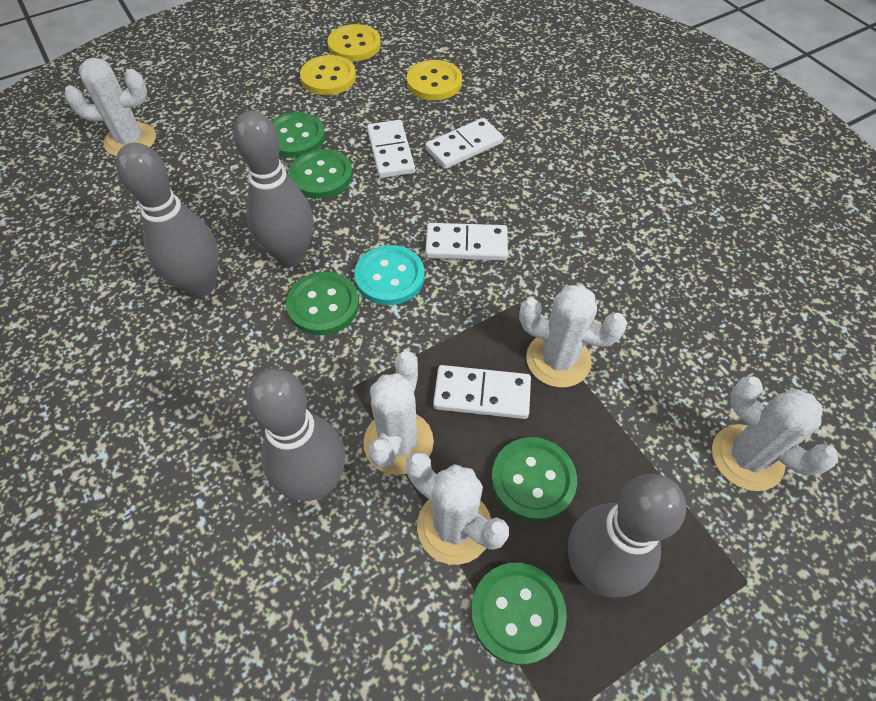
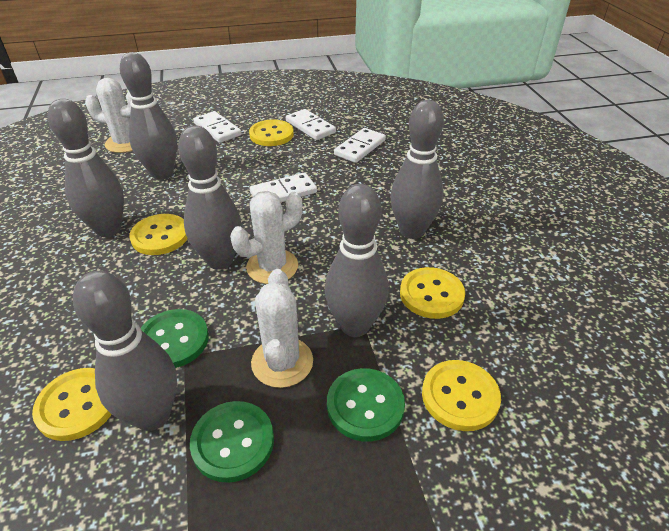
green button: 5 -> 3
grey bowling pin: 4 -> 6
turquoise button: 1 -> 0
white cactus: 5 -> 3
yellow button: 3 -> 5

